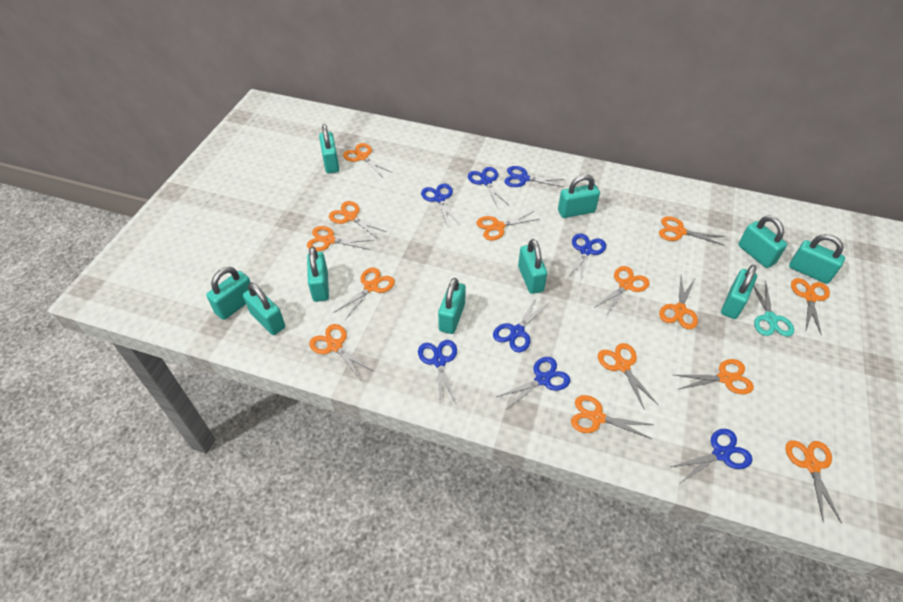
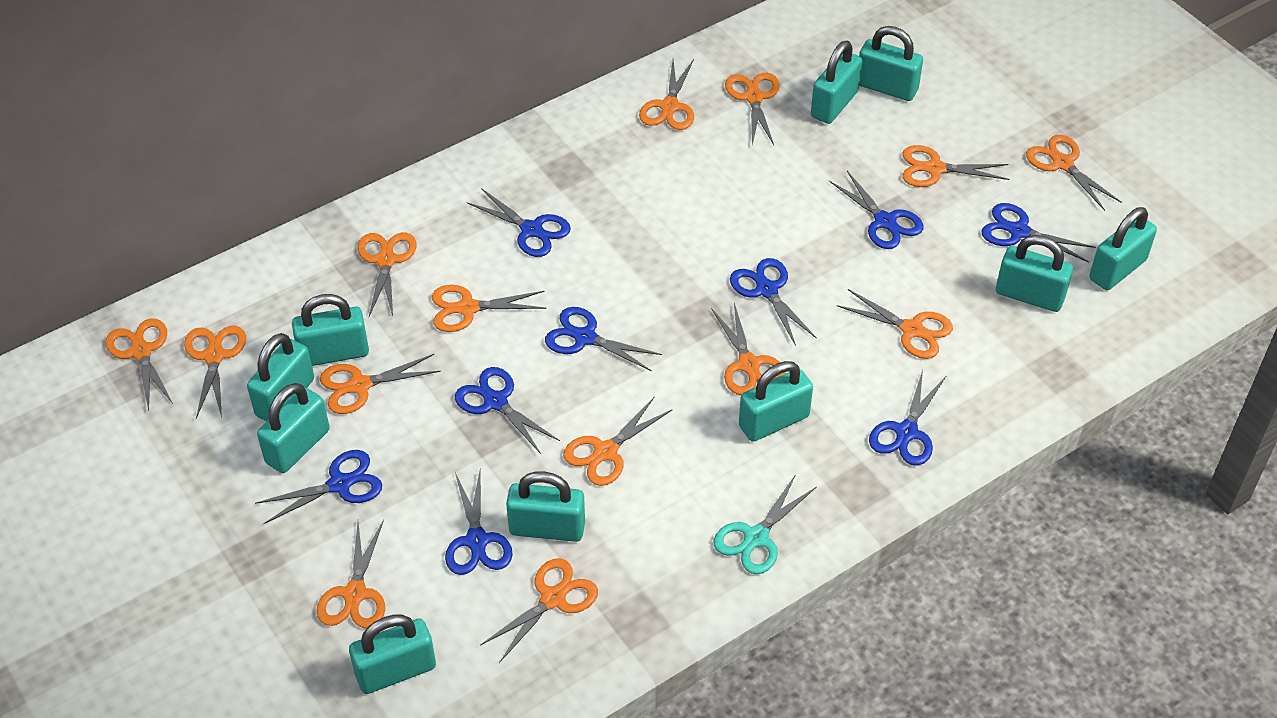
blue scissors: 8 -> 9

